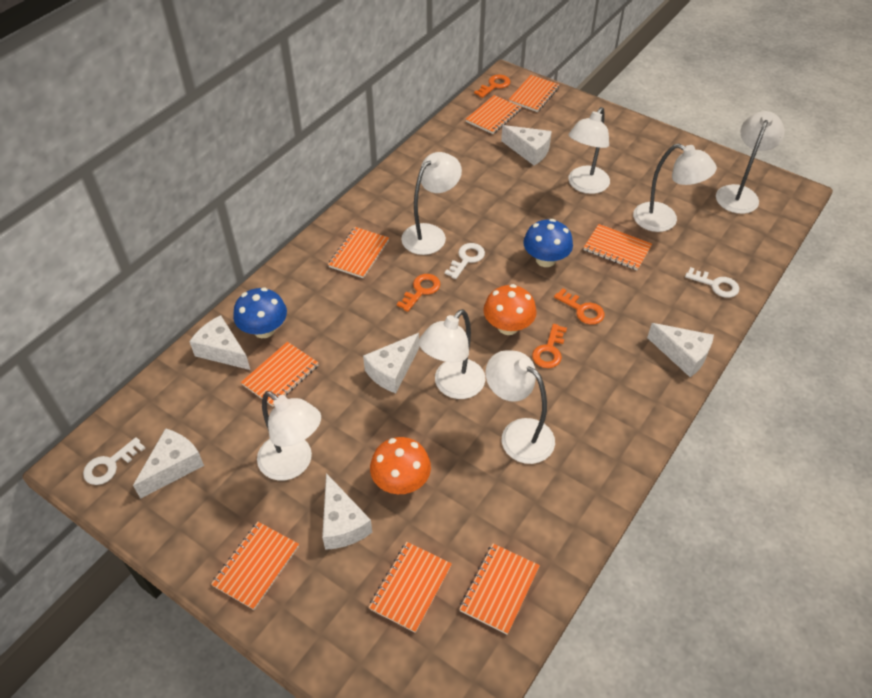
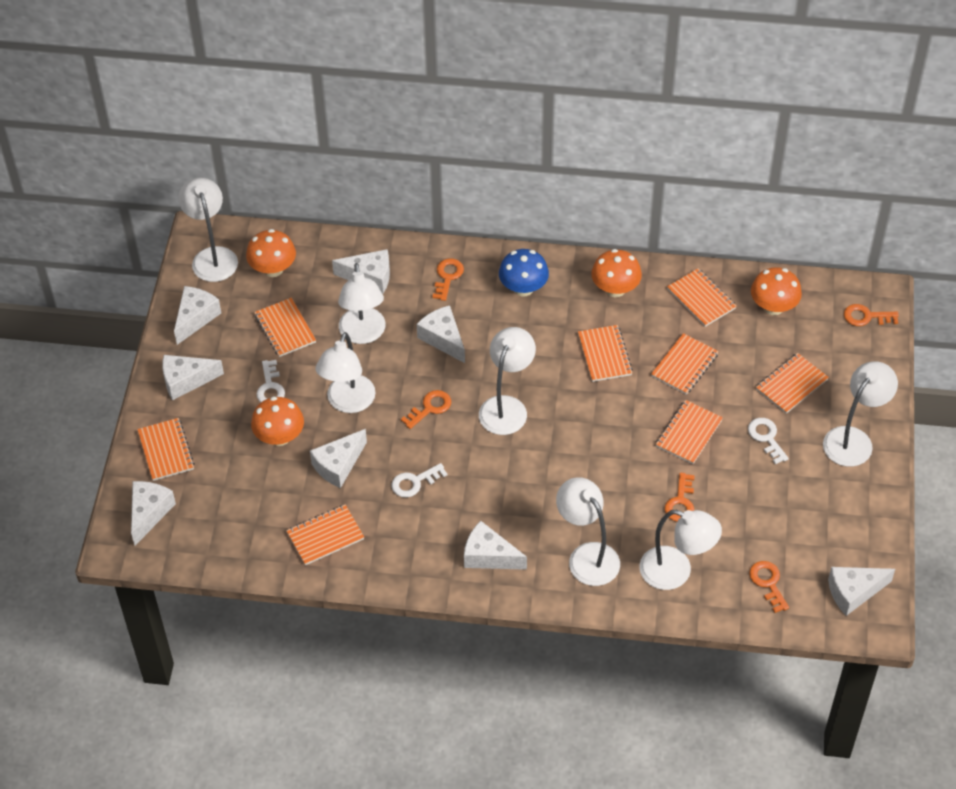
blue mushroom: 2 -> 1
orange key: 4 -> 5
orange mushroom: 2 -> 4
white cheese: 6 -> 8

